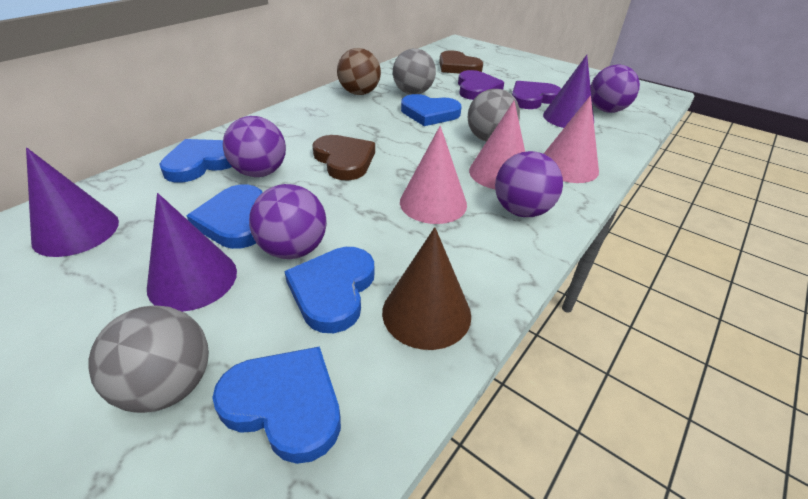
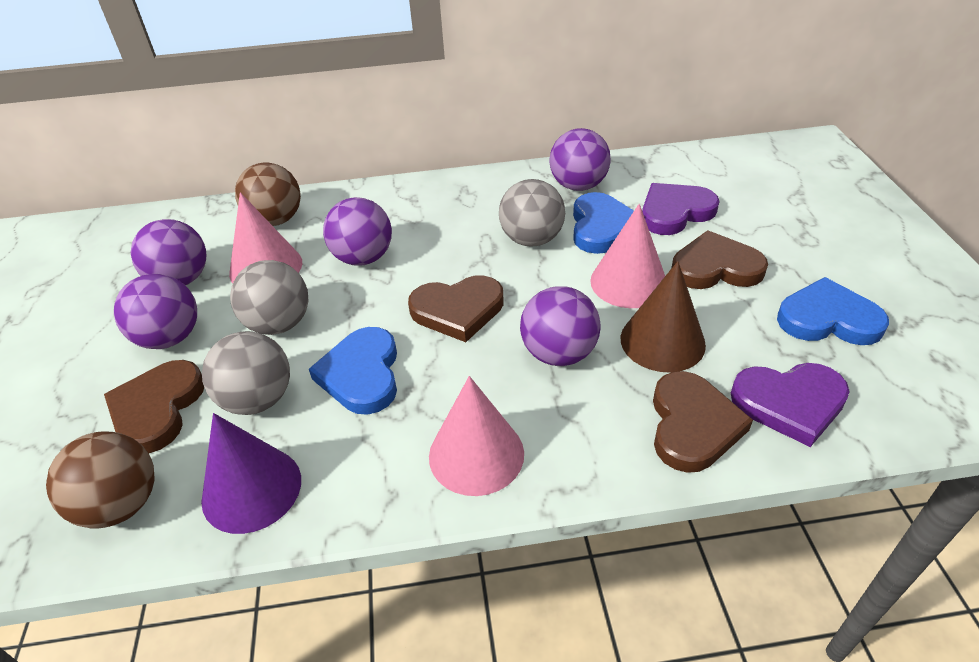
blue heart: 5 -> 3
brown ball: 1 -> 2
brown heart: 2 -> 4
purple ball: 4 -> 5
purple cone: 3 -> 1

